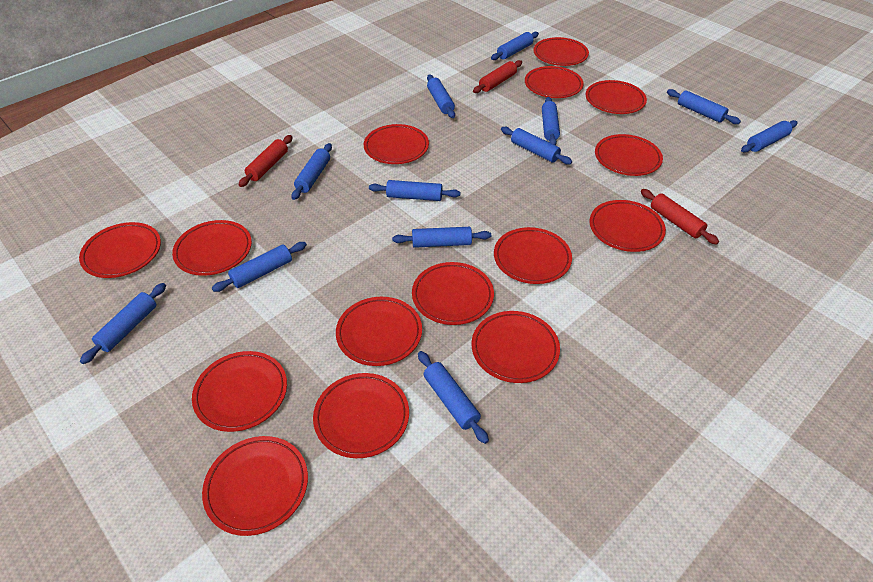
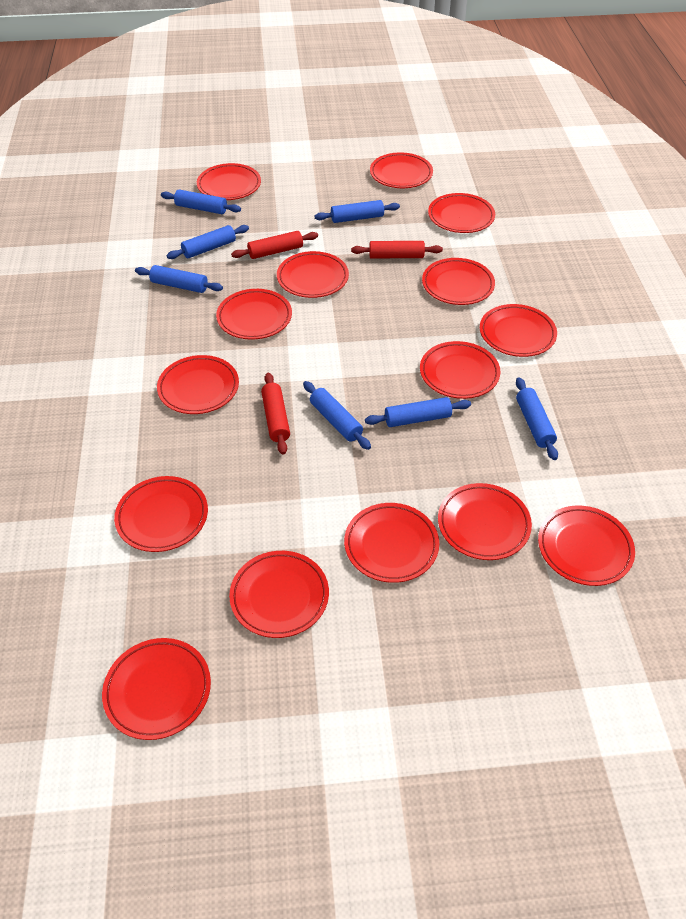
blue rolling pin: 12 -> 7

